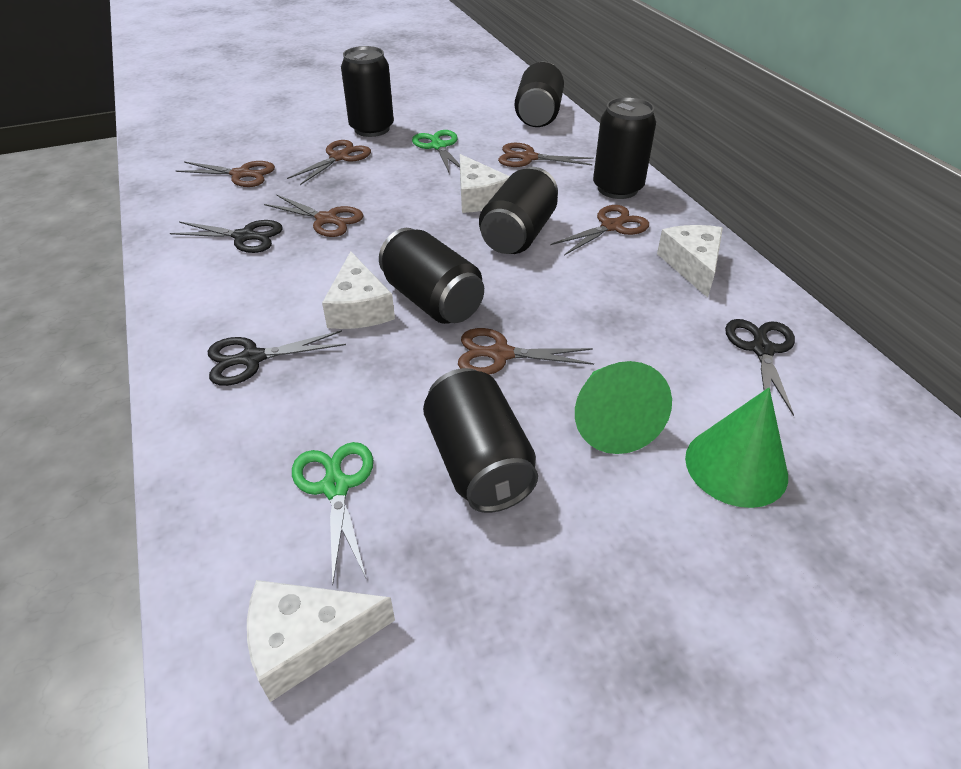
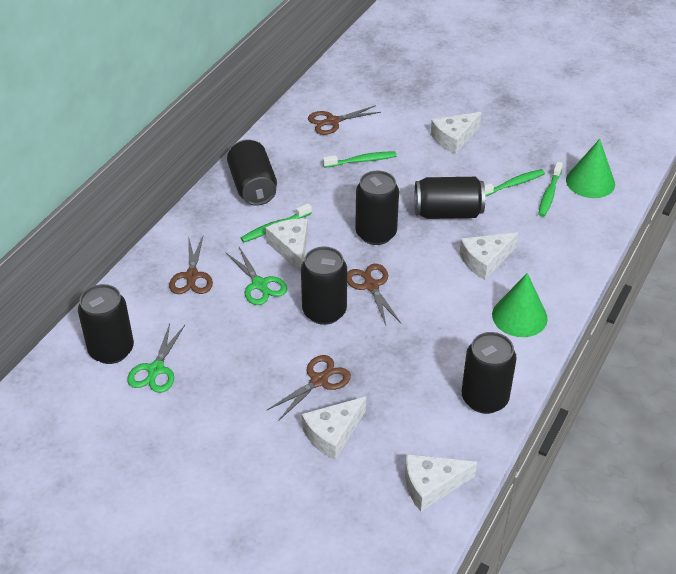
black scissors: 3 -> 0
brown scissors: 6 -> 4
green toothbrush: 0 -> 4
white cheese: 4 -> 5

